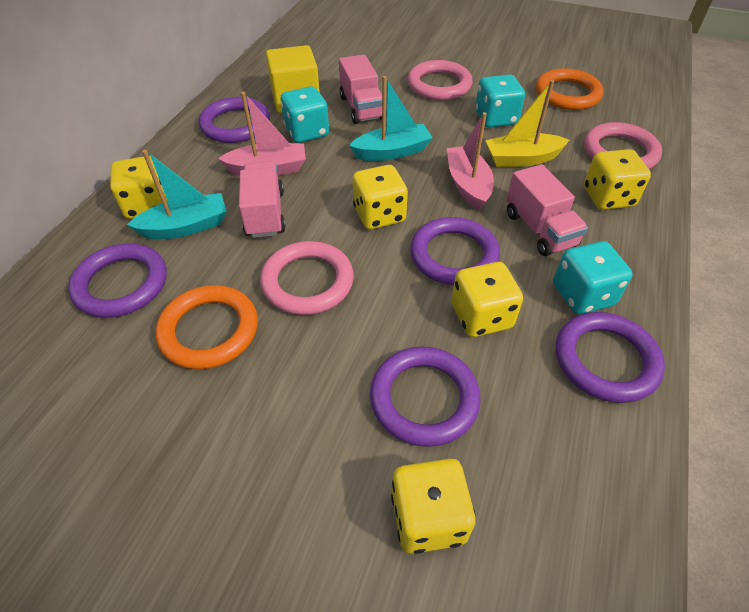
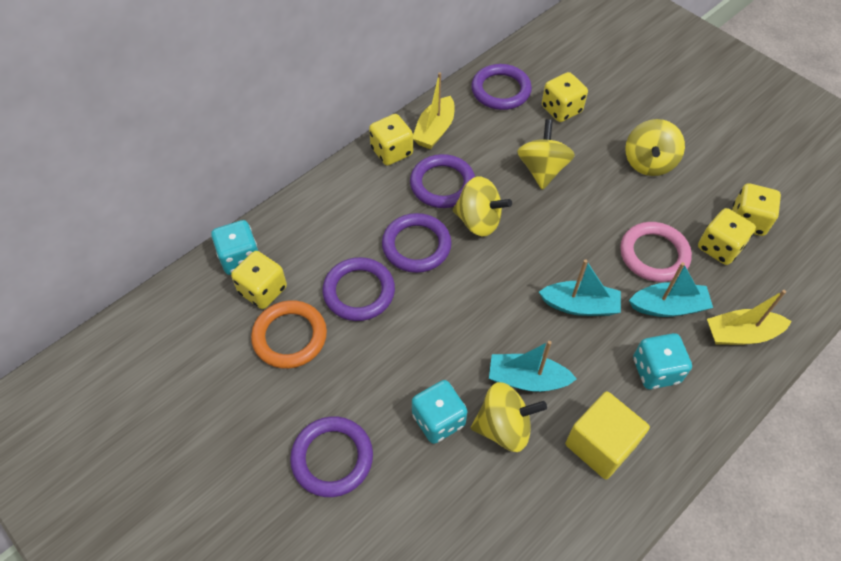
orange ring: 2 -> 1
pink boat: 2 -> 0
pink ring: 3 -> 1
pink truck: 3 -> 0
turquoise boat: 2 -> 3
yellow boat: 1 -> 2
yellow spinning top: 0 -> 4

